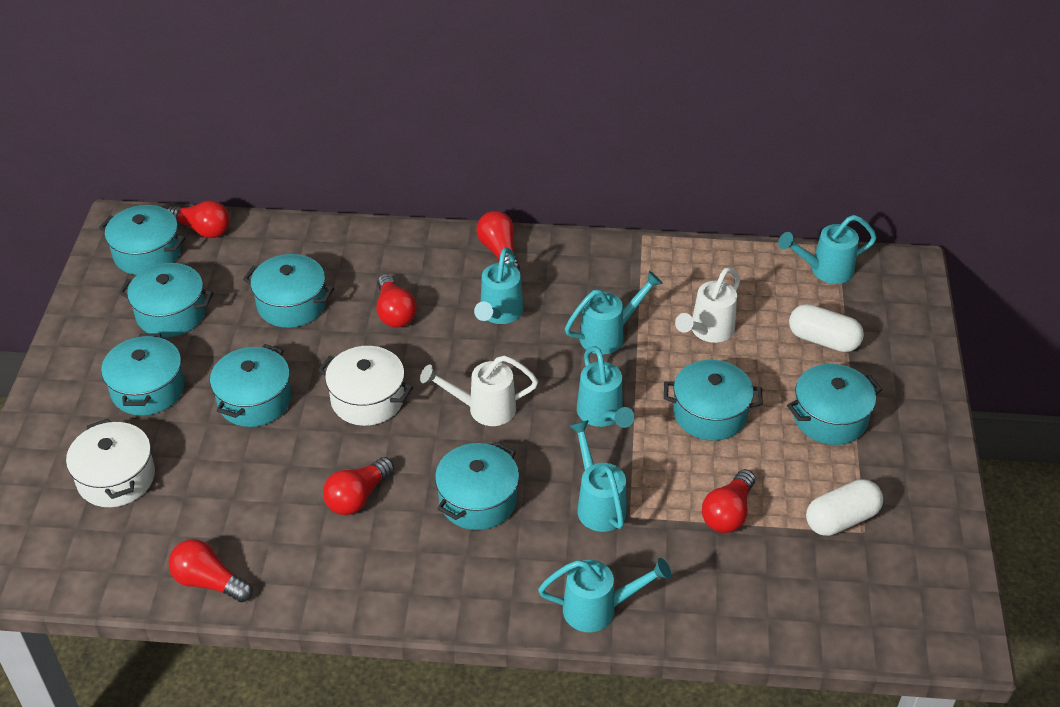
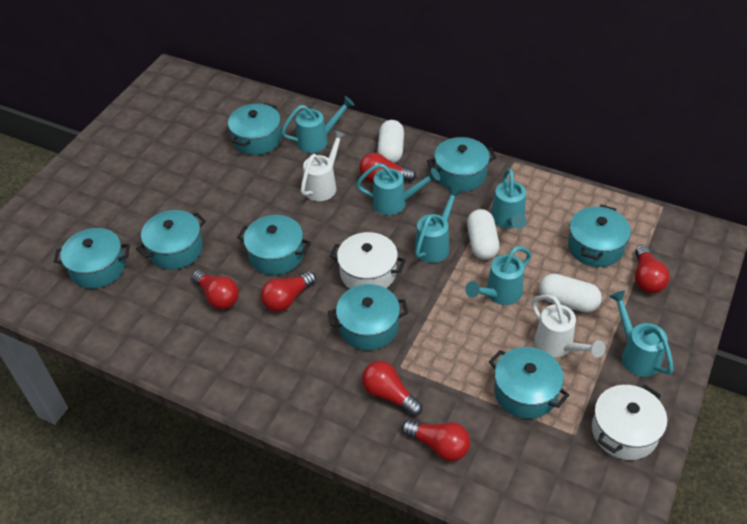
white capsule: 2 -> 3

